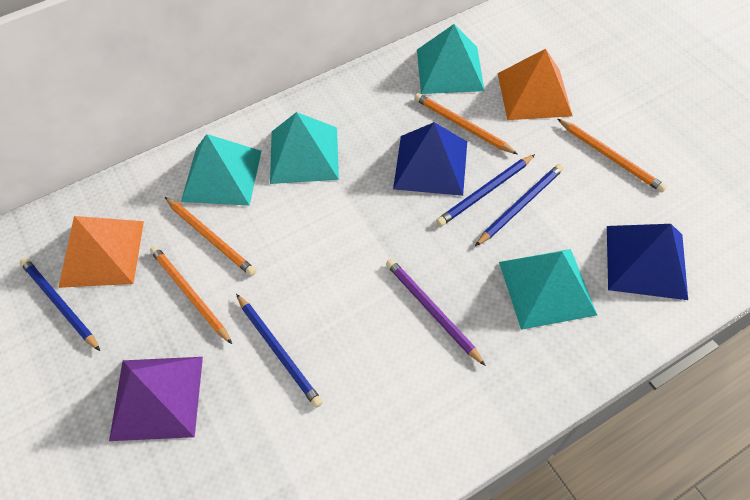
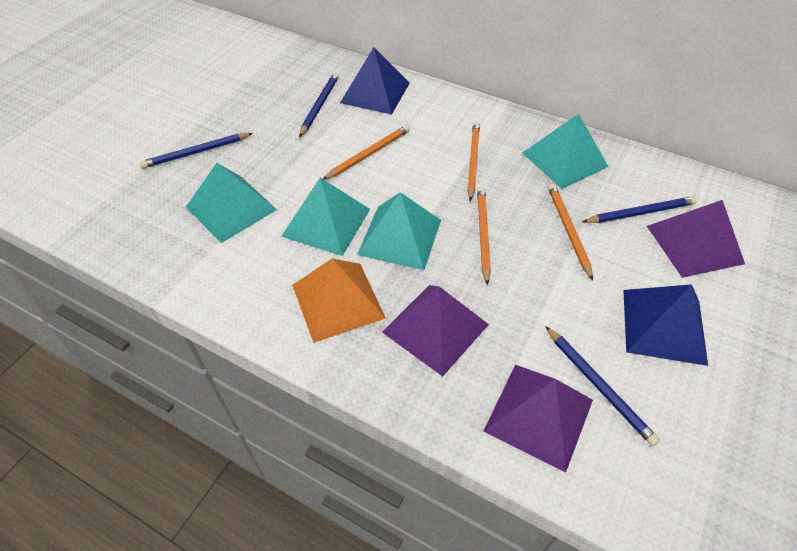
orange pyramid: 2 -> 1
purple pencil: 1 -> 0
purple pyramid: 1 -> 3

